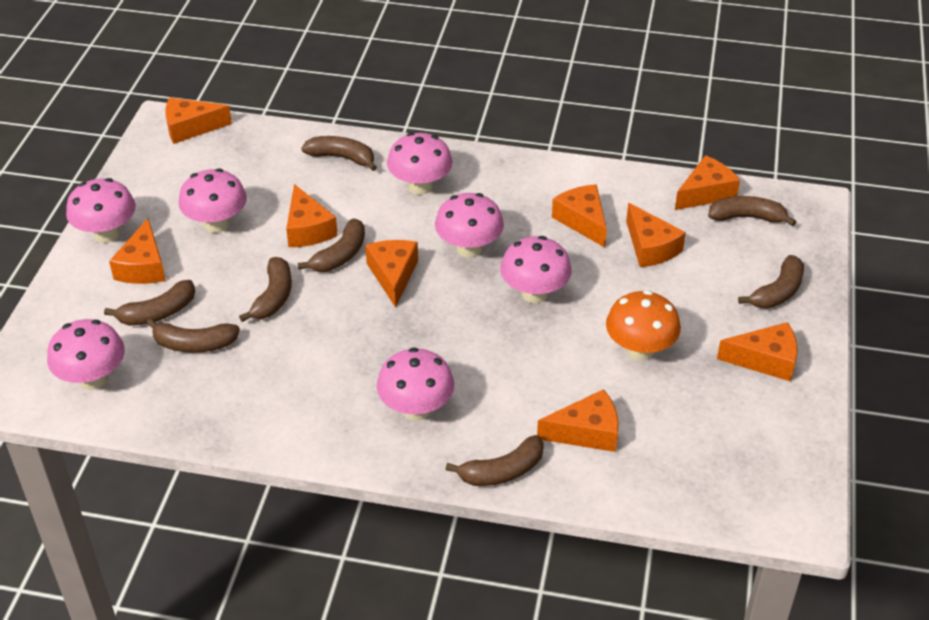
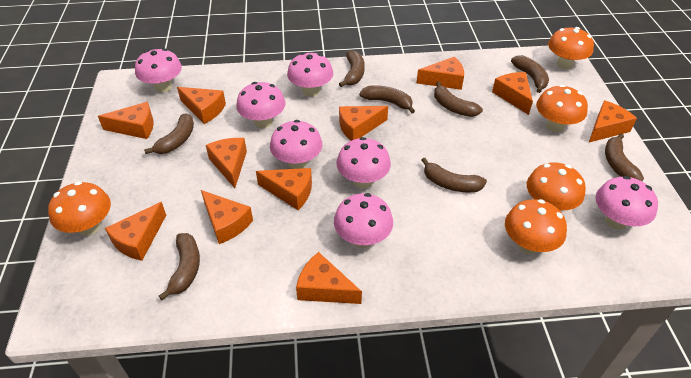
orange cheese: 9 -> 11
orange mushroom: 1 -> 5

